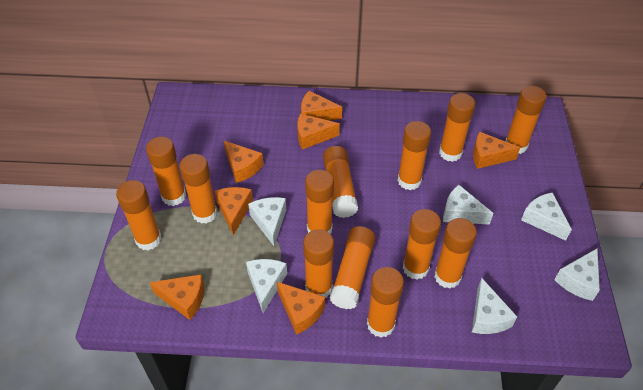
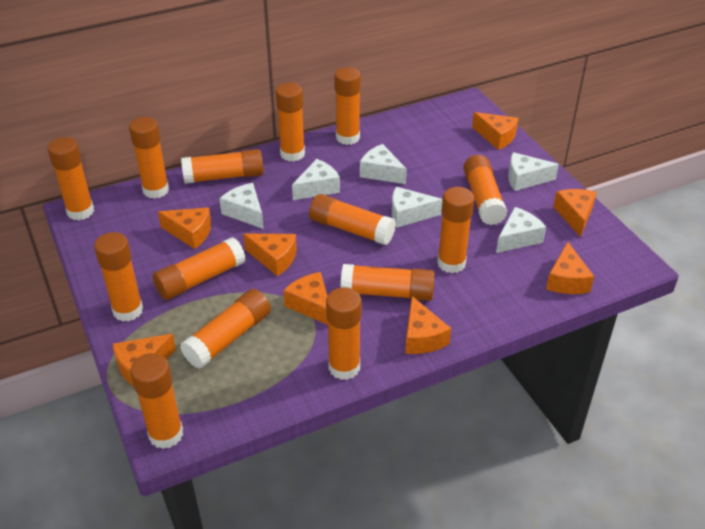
orange cheese: 7 -> 8
orange glue stick: 13 -> 14

